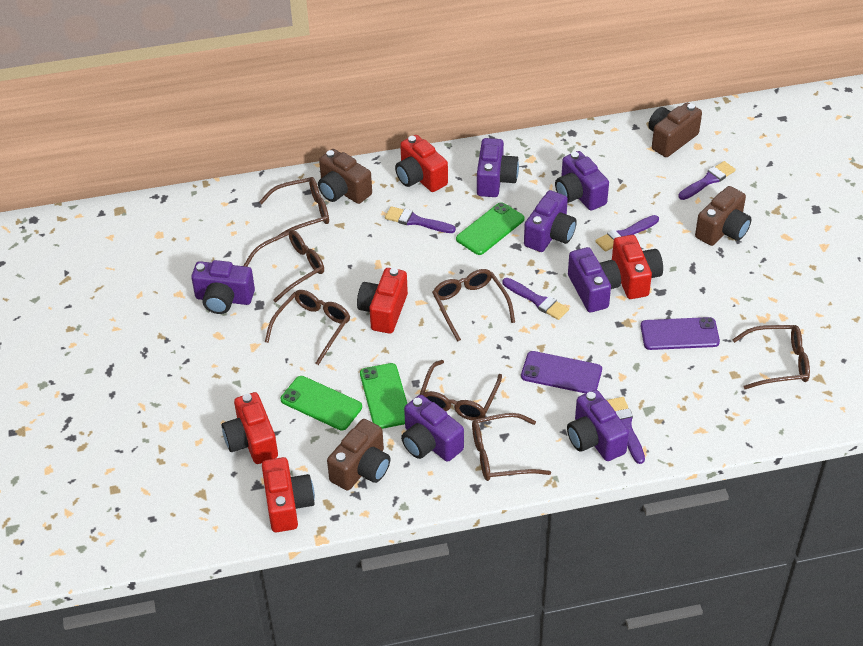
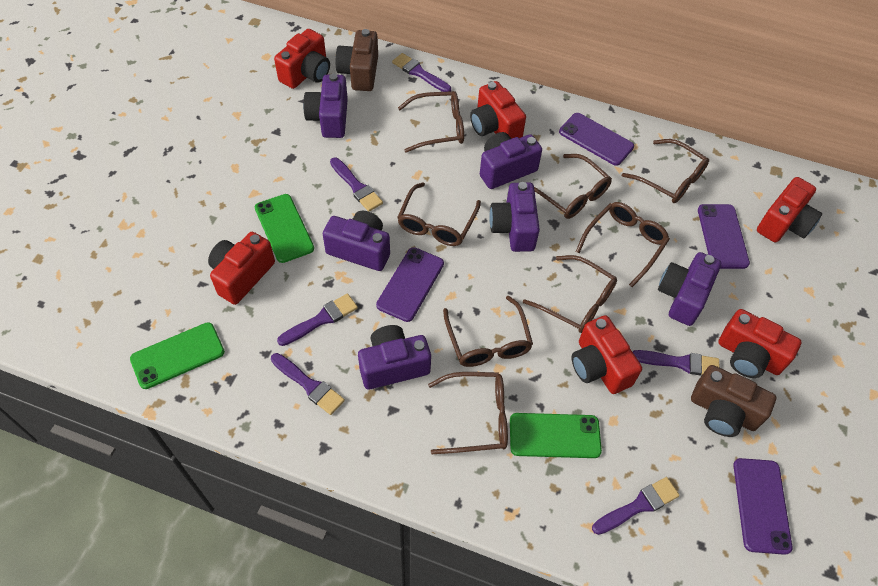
brown camera: 4 -> 2
brown glasses: 7 -> 8
purple brush: 5 -> 6
purple camera: 7 -> 6
purple phone: 2 -> 4
red camera: 5 -> 6

